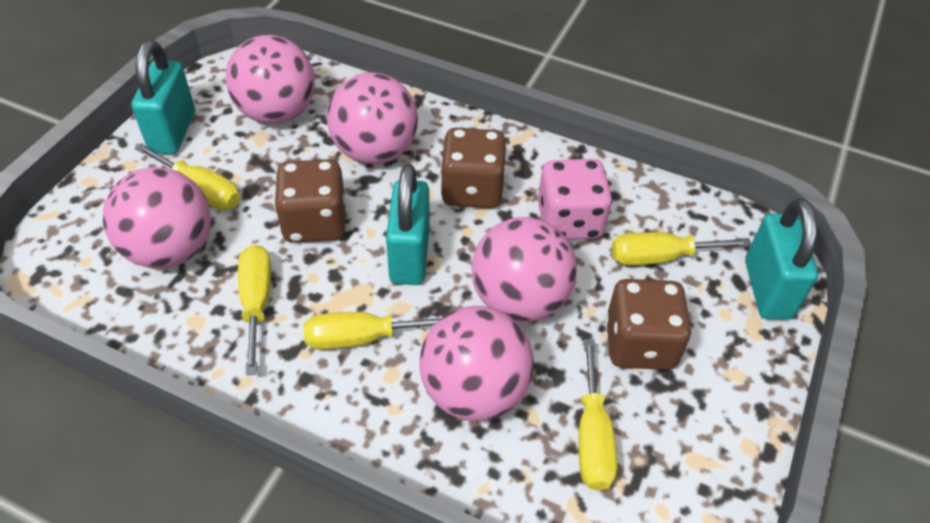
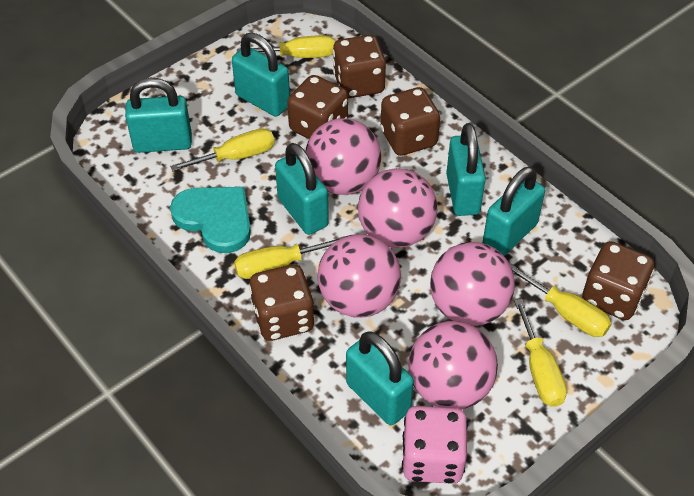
brown dice: 3 -> 5
turquoise heart: 0 -> 1
turquoise padlock: 3 -> 6

